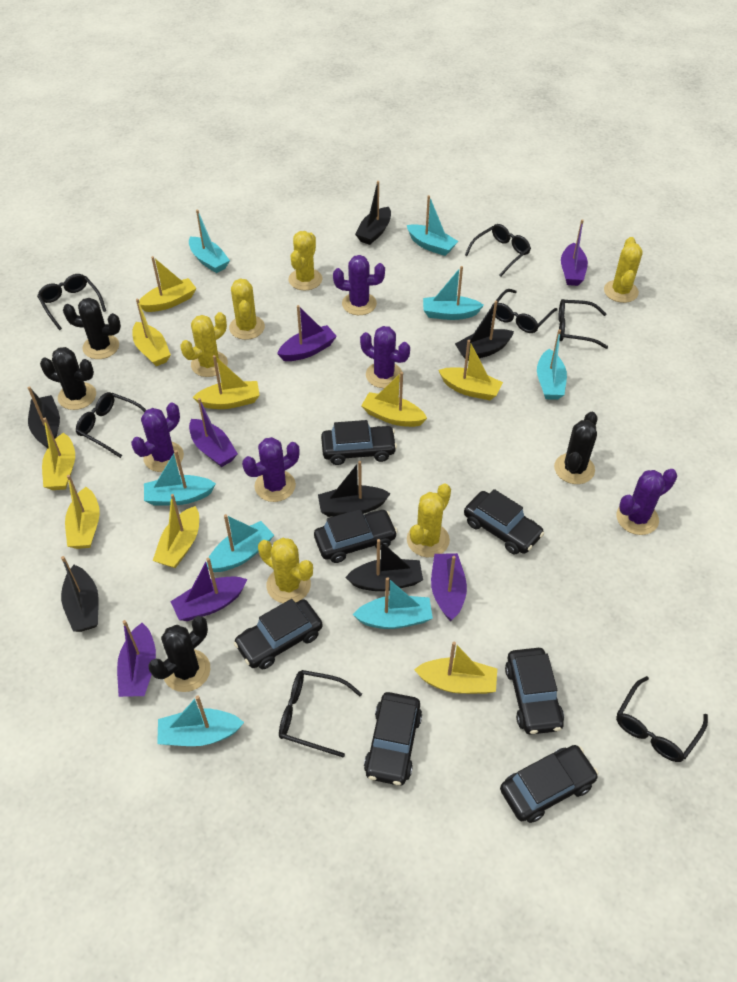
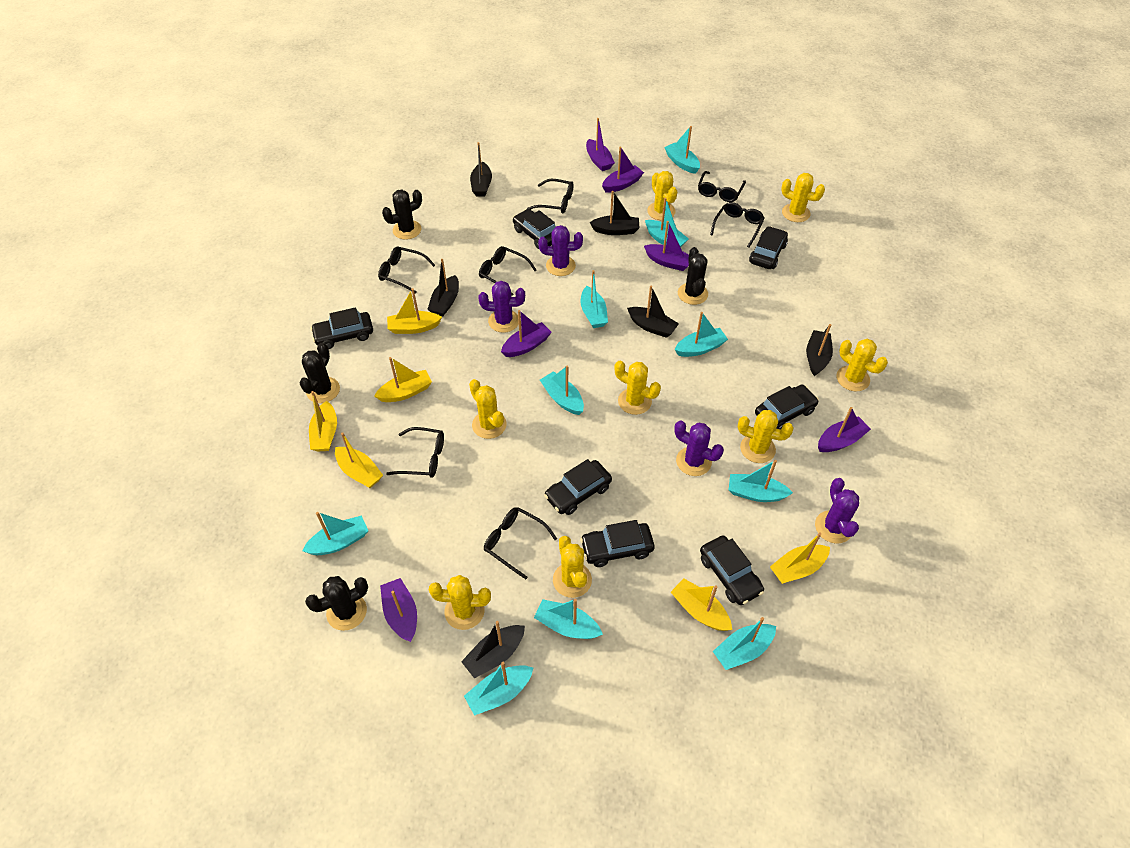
purple cactus: 5 -> 4
turquoise boat: 8 -> 10
yellow boat: 9 -> 6
yellow cactus: 6 -> 8

